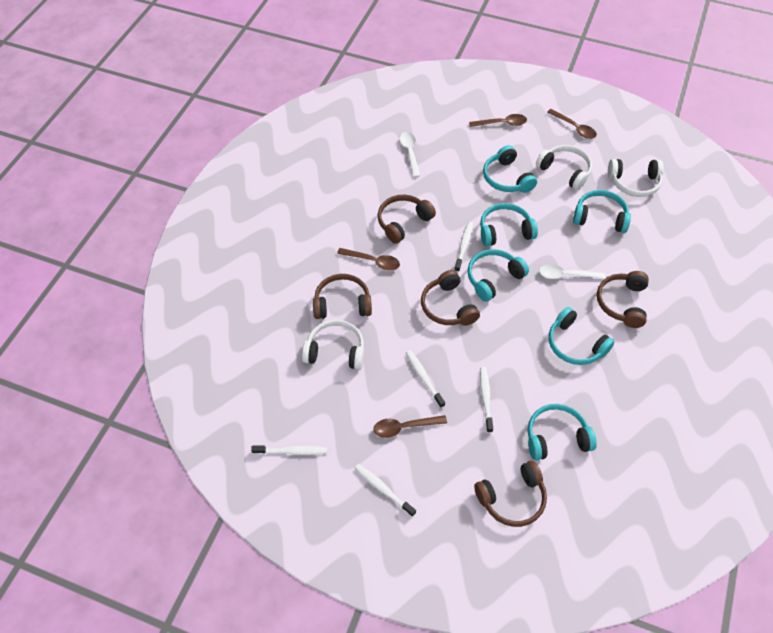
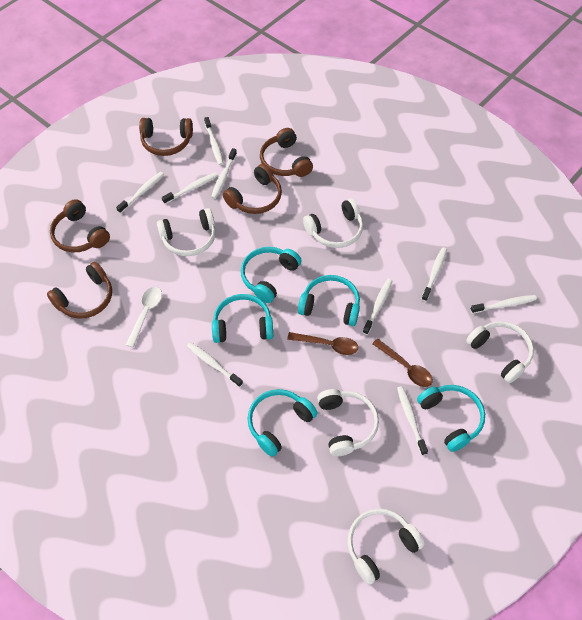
brown spoon: 4 -> 2
turquoise headphones: 6 -> 5
white headphones: 3 -> 5
white spoon: 2 -> 1
white toothbrush: 5 -> 9

